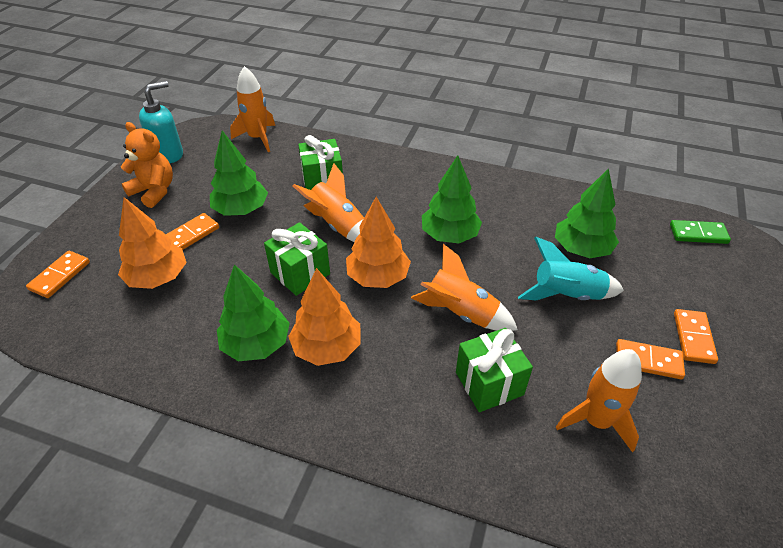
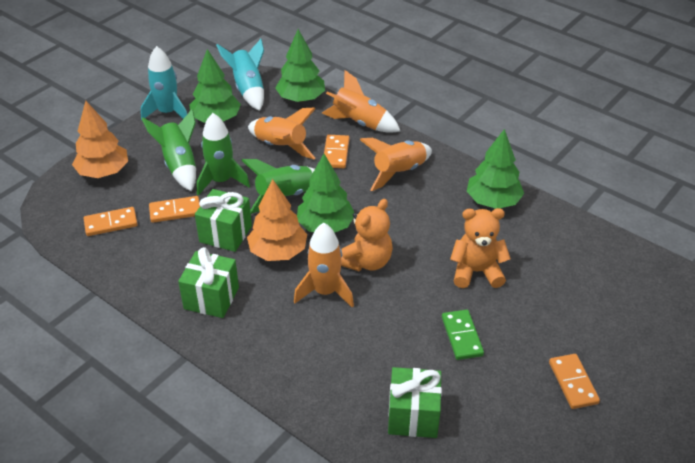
green rocket: 0 -> 3
orange teddy bear: 1 -> 2
orange tree: 3 -> 2
turquoise rocket: 1 -> 2
turquoise soap dispenser: 1 -> 0

